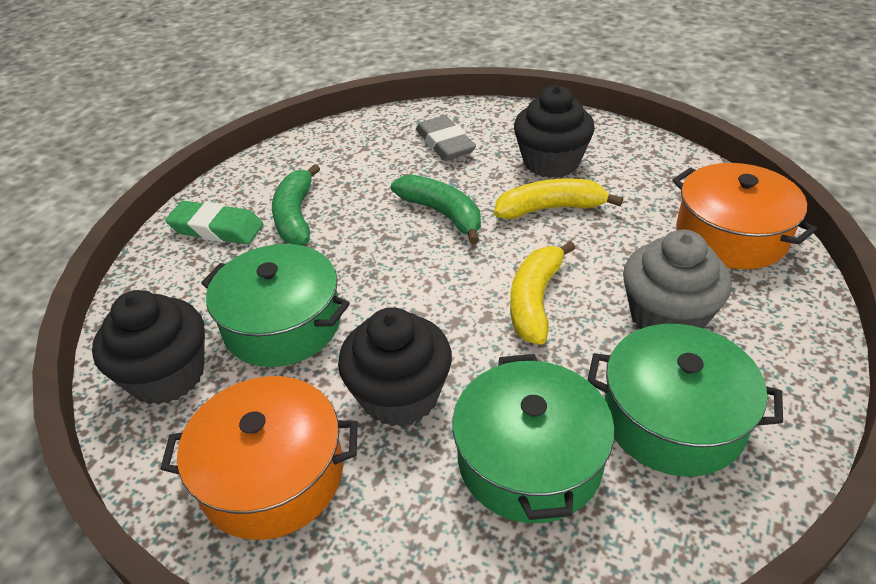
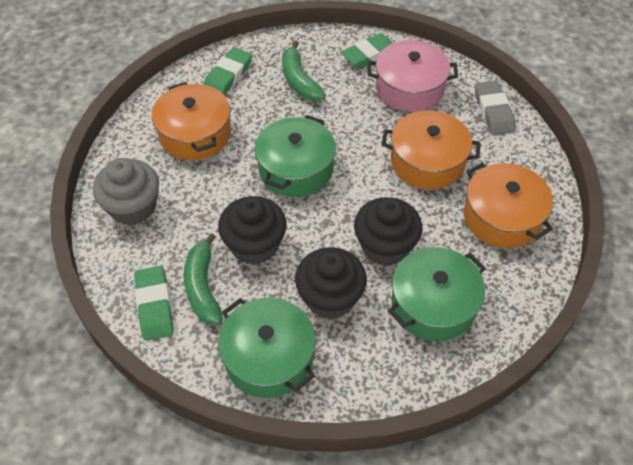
green eraser: 1 -> 3
orange pot: 2 -> 3
pink pot: 0 -> 1
yellow banana: 2 -> 0

